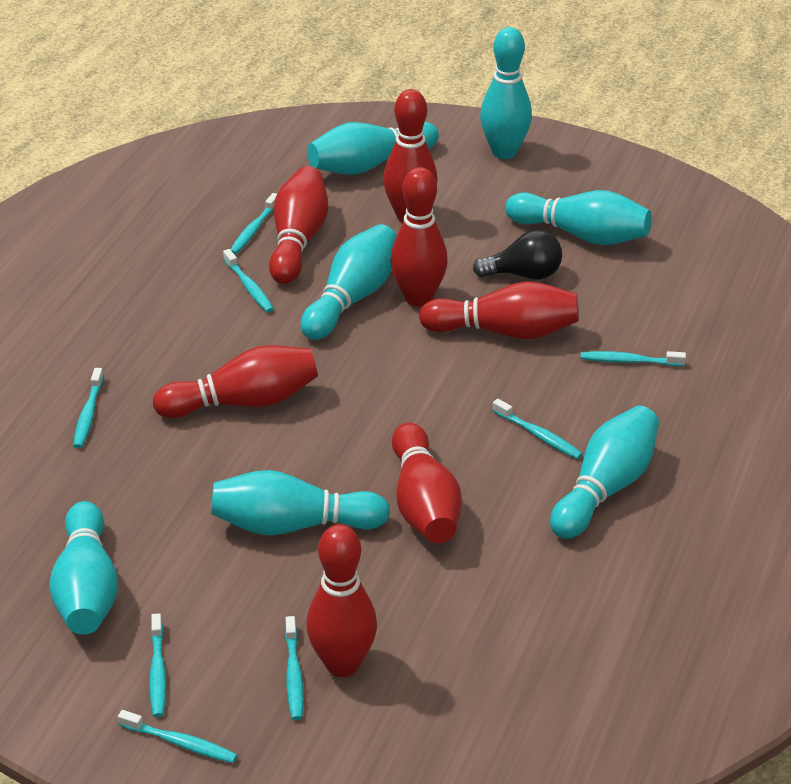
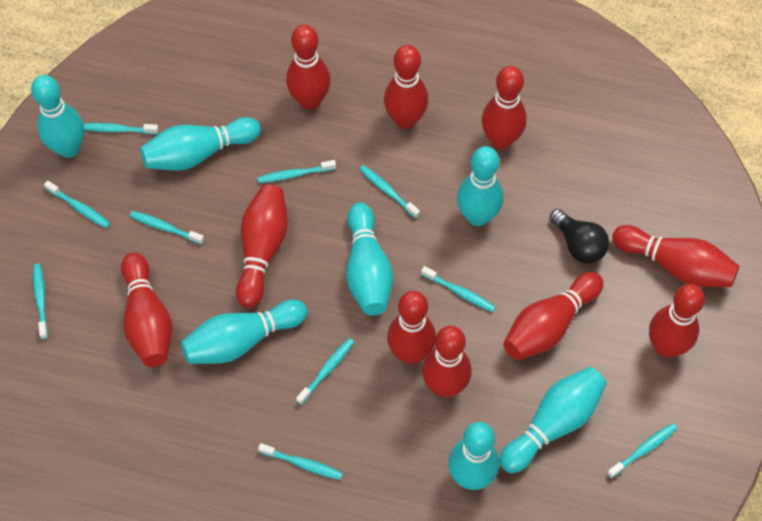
red bowling pin: 7 -> 10
turquoise toothbrush: 8 -> 10

